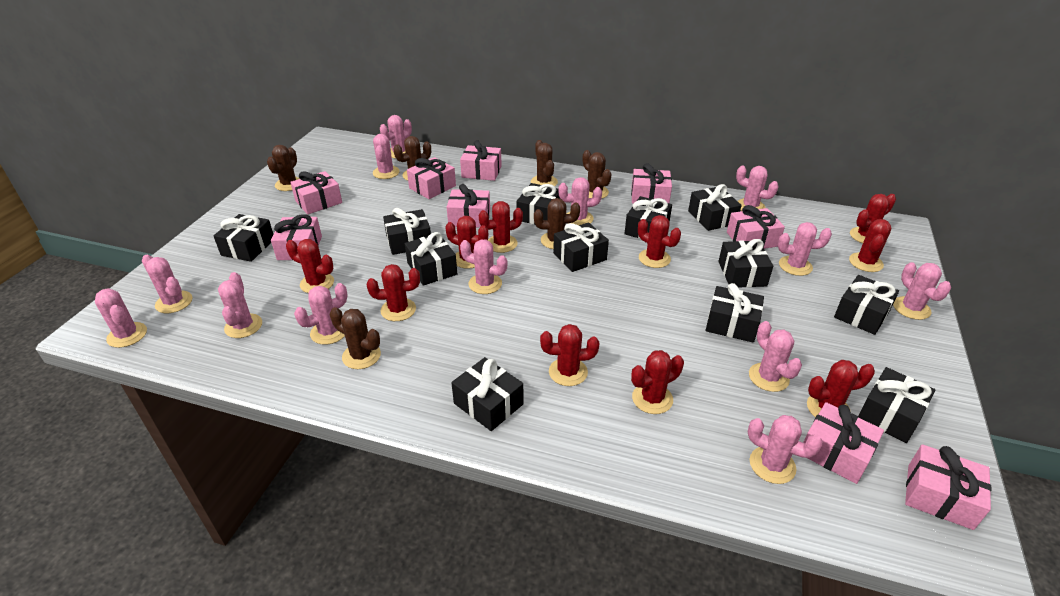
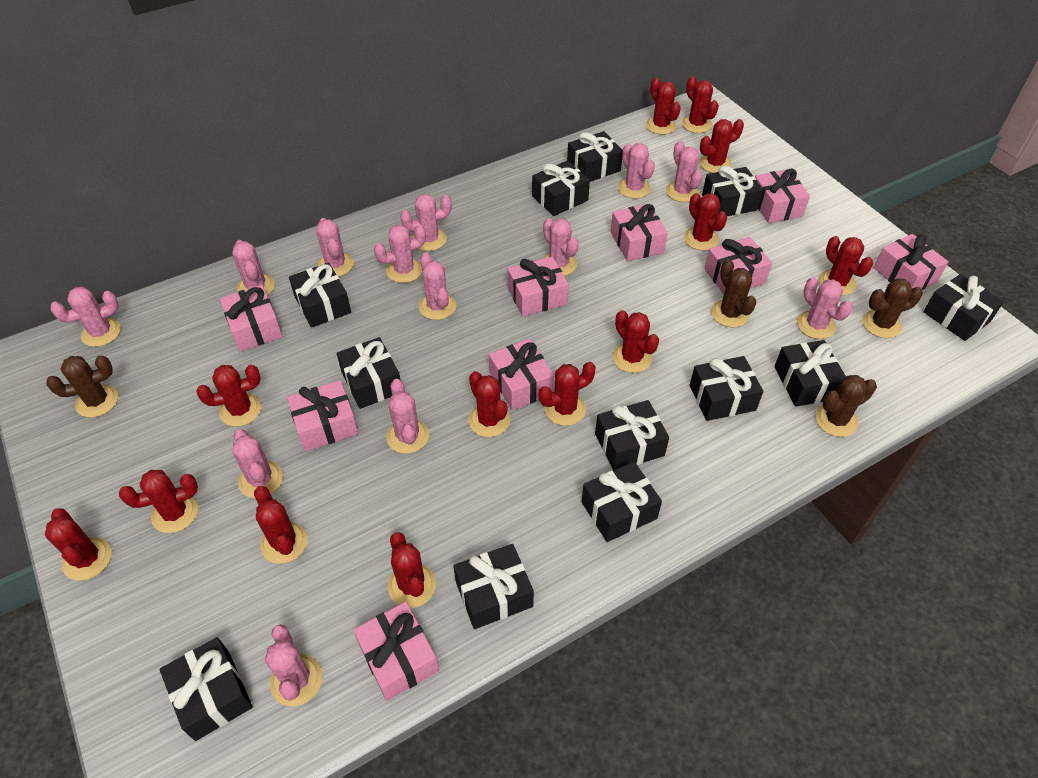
brown cactus: 6 -> 4
red cactus: 10 -> 13

